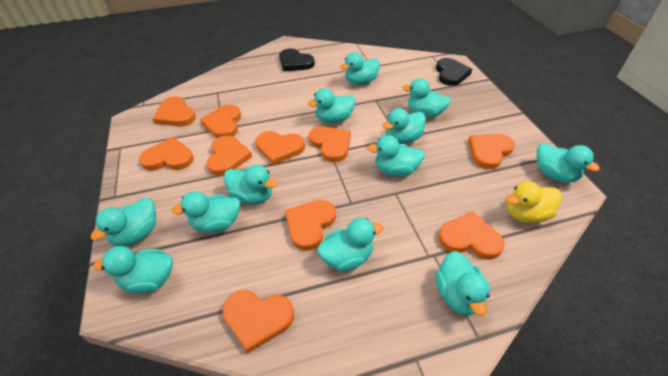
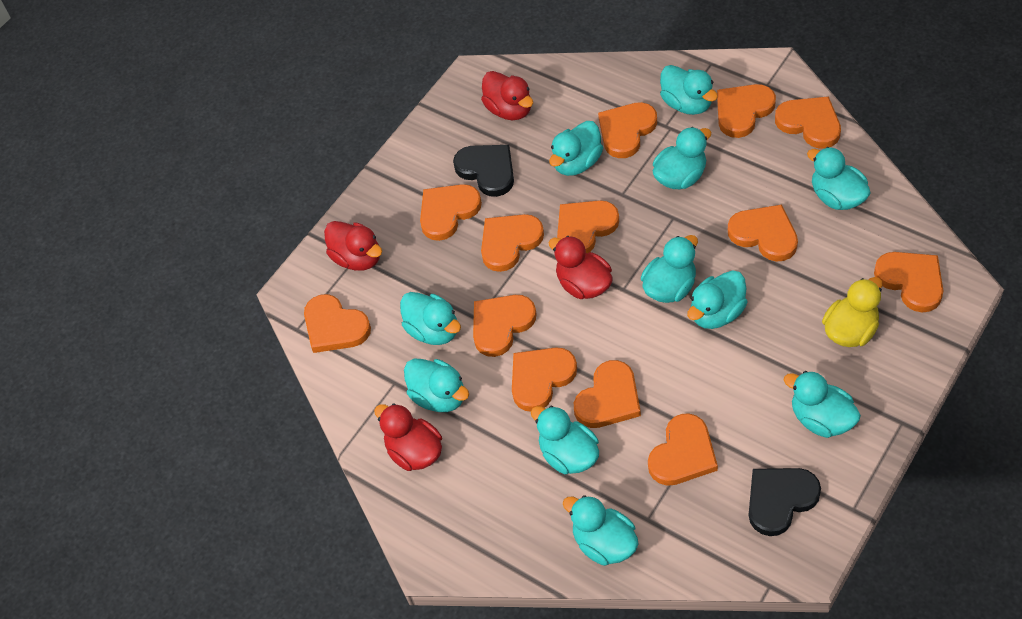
orange heart: 10 -> 13
red duck: 0 -> 4
turquoise duck: 12 -> 11

